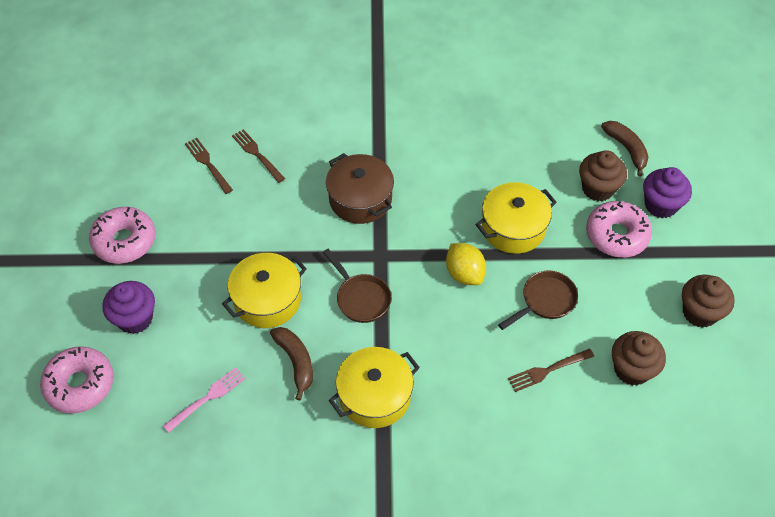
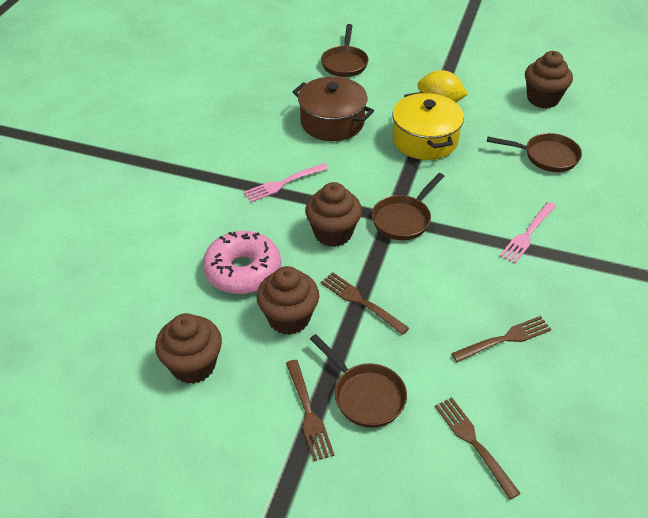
brown banana: 2 -> 0
brown cupcake: 3 -> 4
brown fork: 3 -> 4
brown pan: 2 -> 4
pink donut: 3 -> 1
pink fork: 1 -> 2
purple cupcake: 2 -> 0
yellow pot: 3 -> 1

